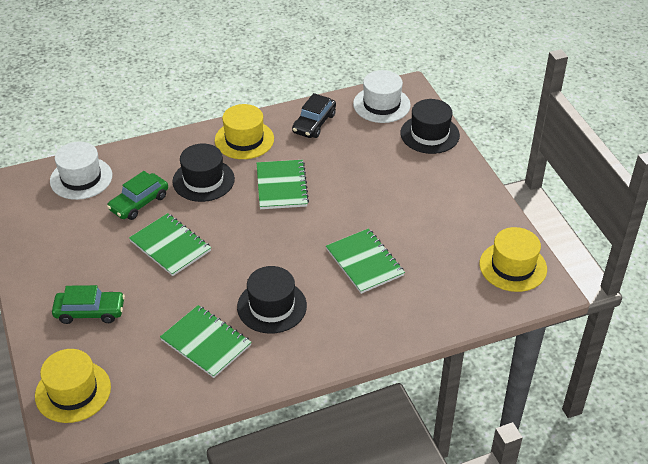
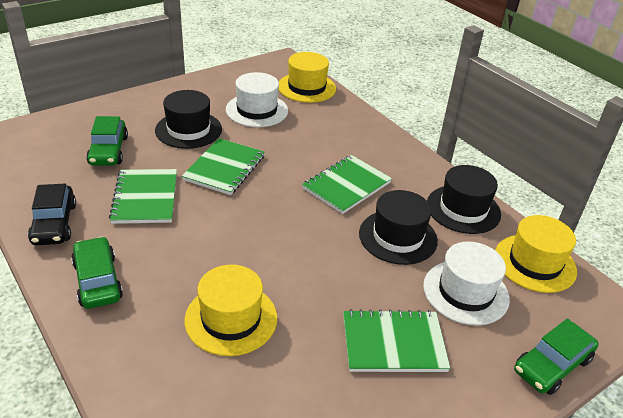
green car: 2 -> 3

